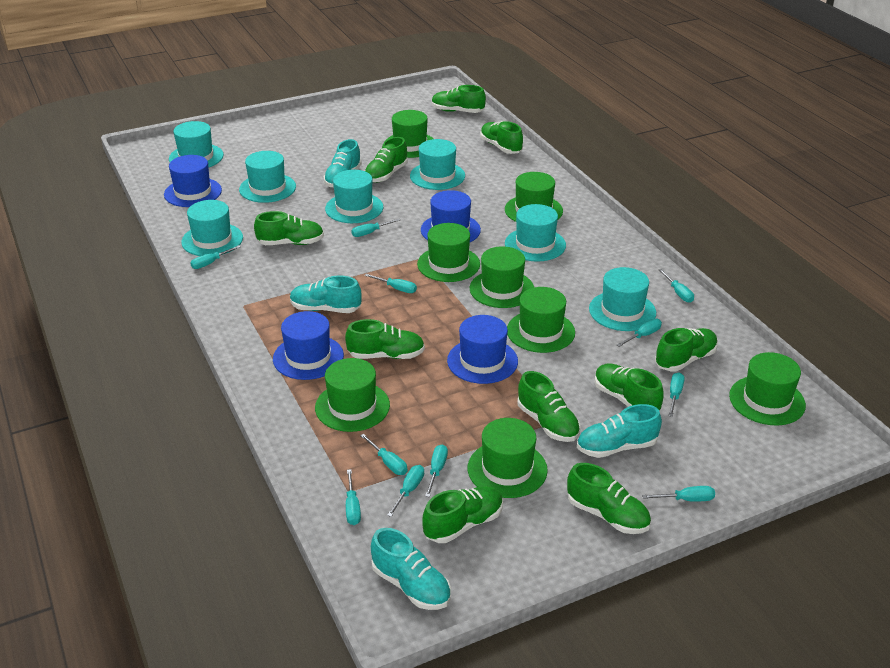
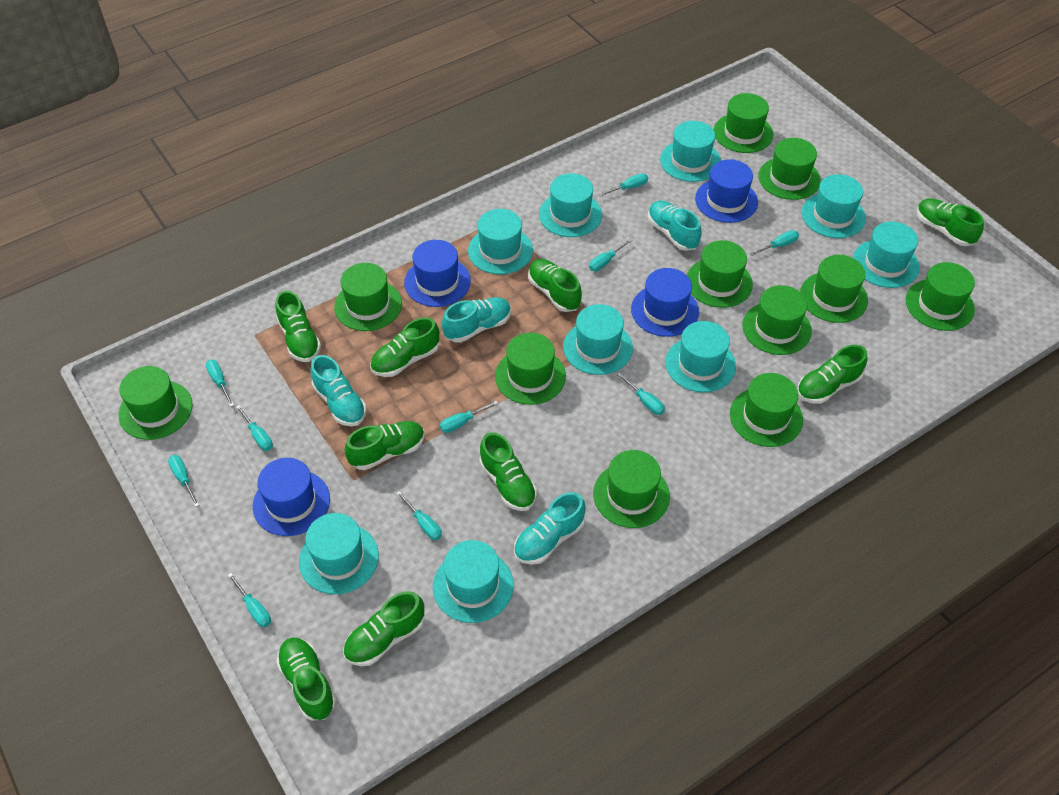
green hat: 8 -> 11
green shoe: 10 -> 9
turquoise hat: 7 -> 9
turquoise screwdriver: 11 -> 10

